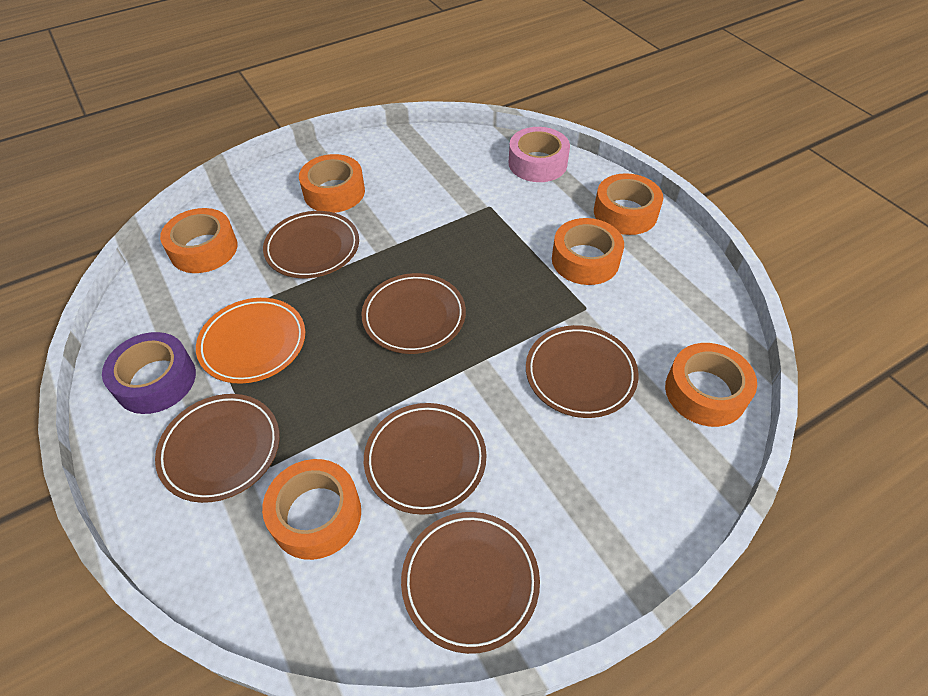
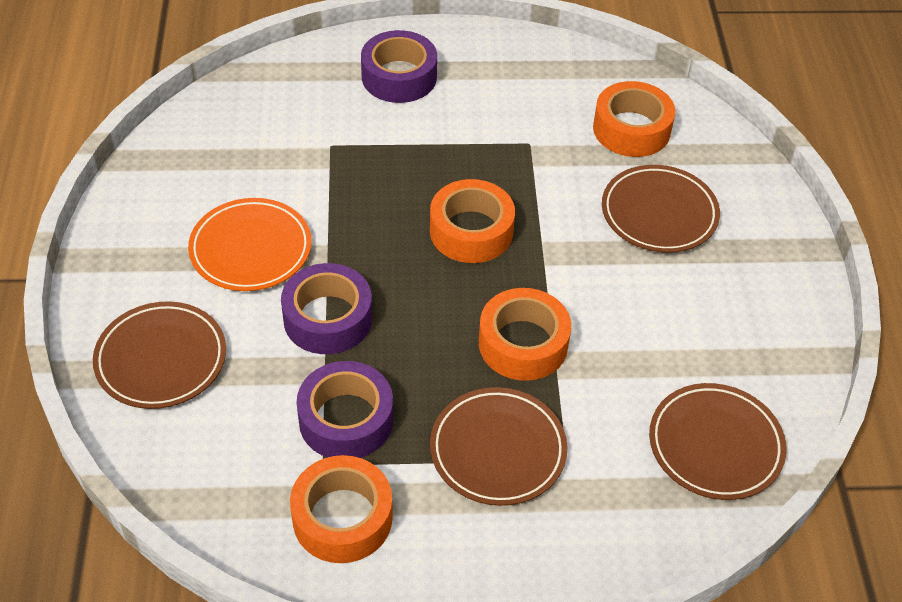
brown plate: 6 -> 4
orange tape: 6 -> 4
pink tape: 1 -> 0
purple tape: 1 -> 3

